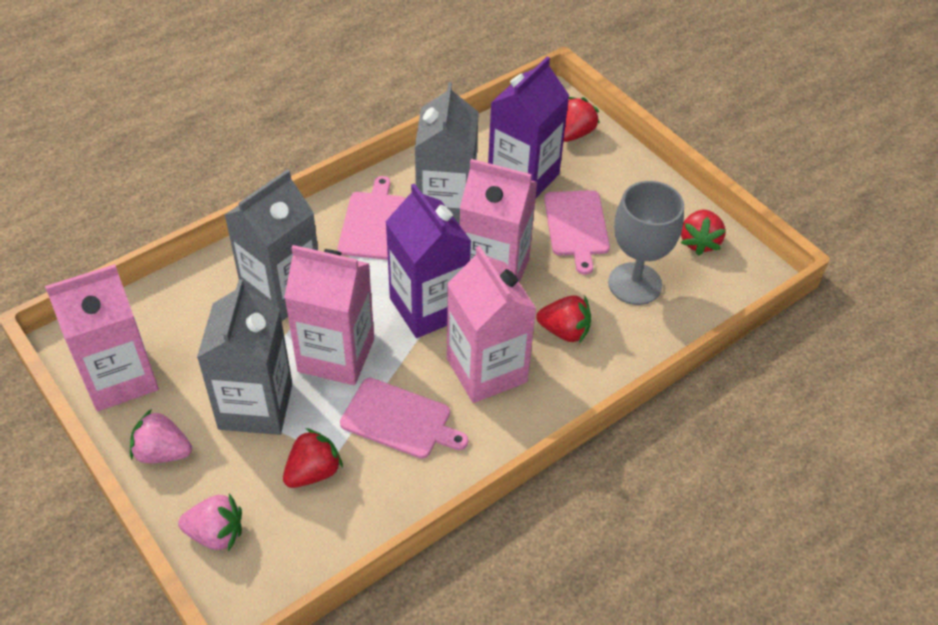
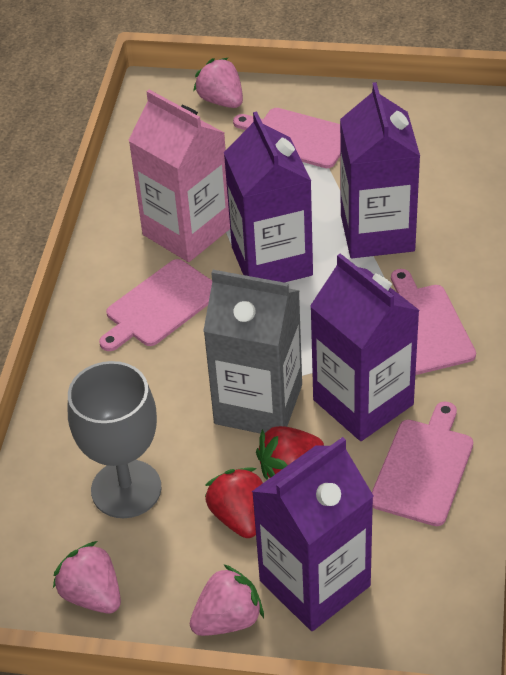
grey carton: 3 -> 1
pink carton: 4 -> 1
pink cutting board: 3 -> 4
pink strawberry: 2 -> 3
purple carton: 2 -> 4
red strawberry: 4 -> 2

